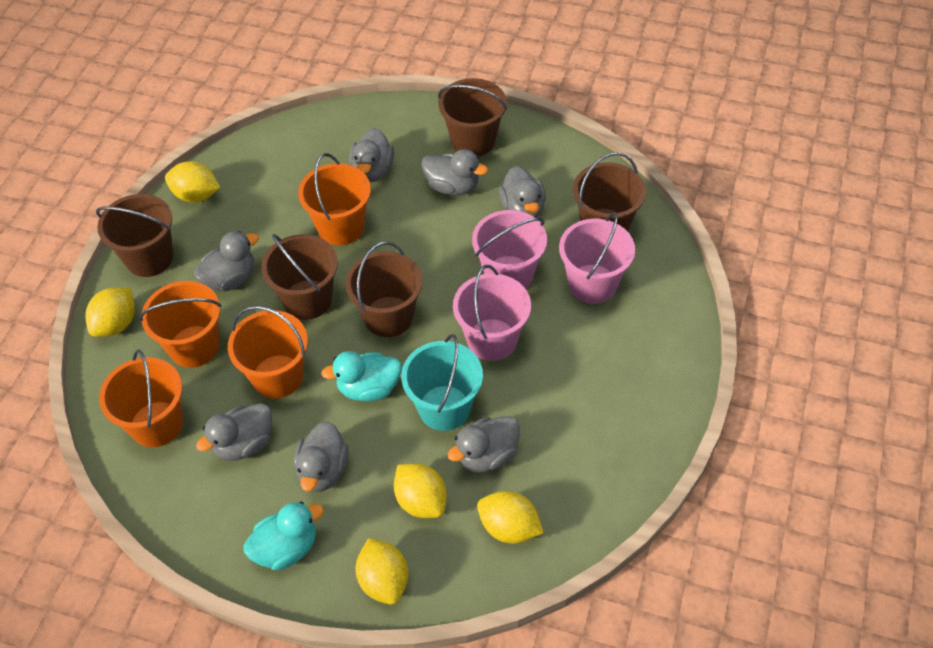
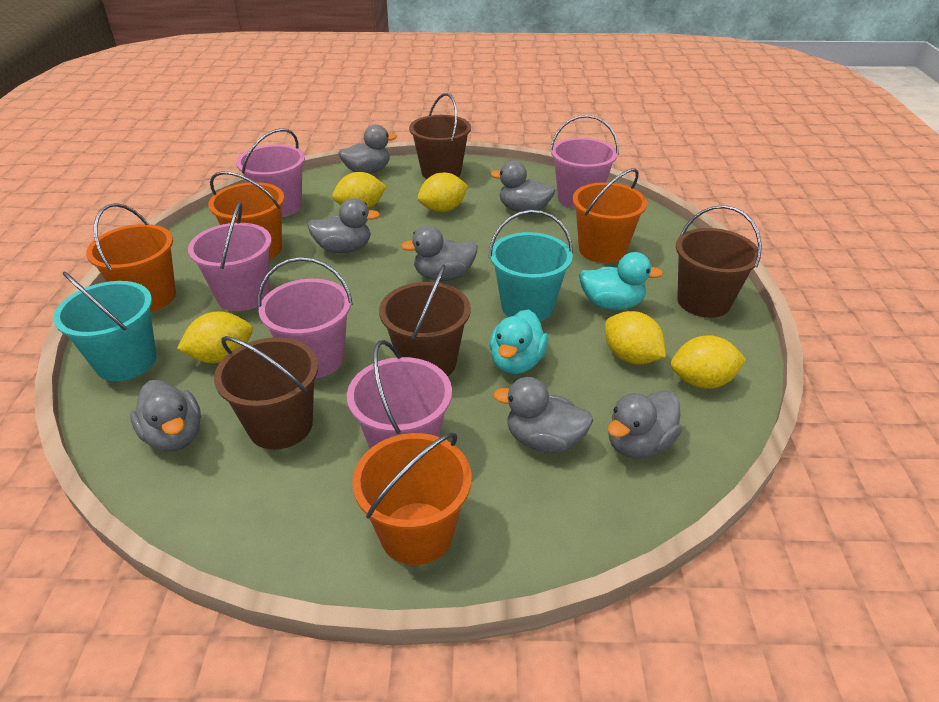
brown bucket: 5 -> 4
pink bucket: 3 -> 5
turquoise bucket: 1 -> 2

